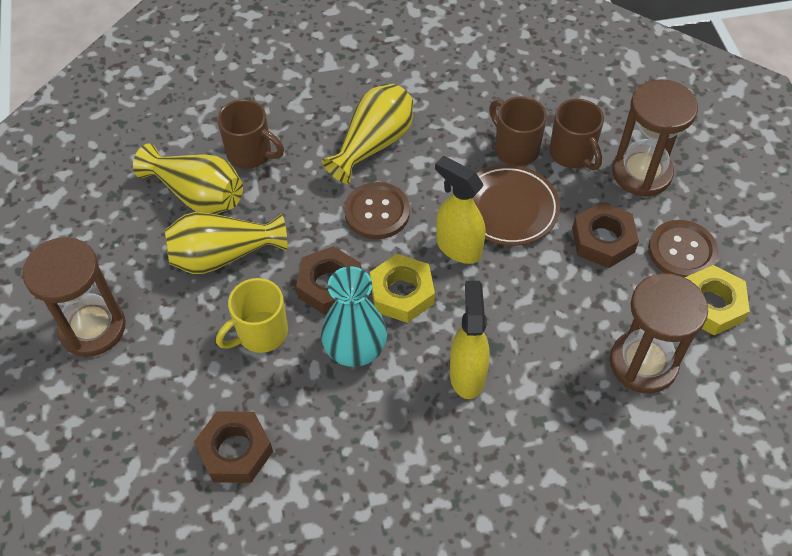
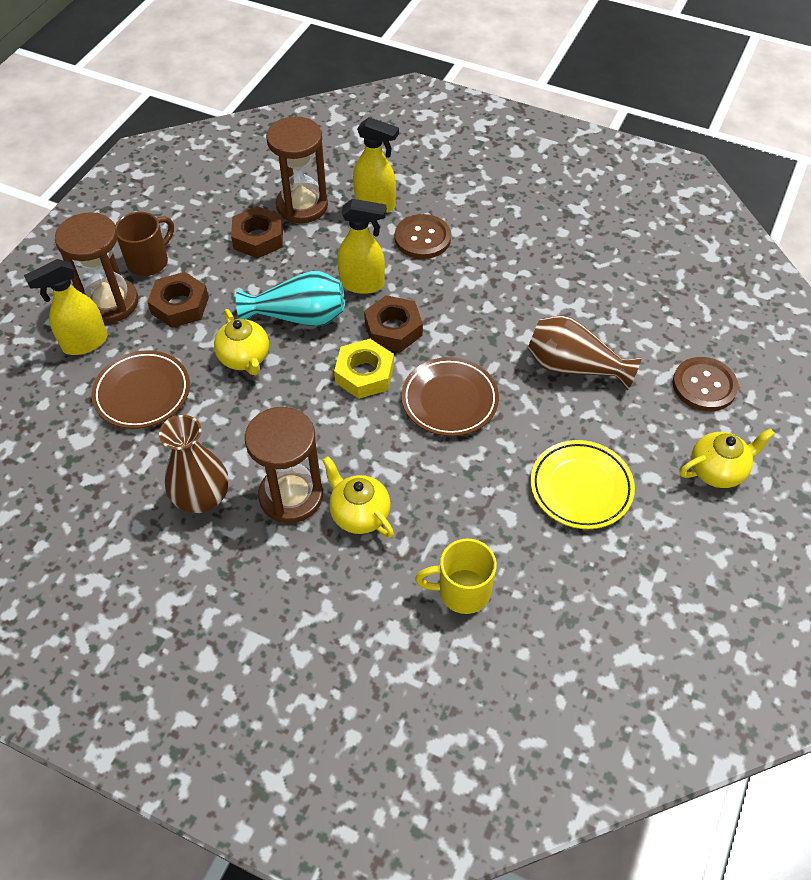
brown mug: 3 -> 1
brown plate: 1 -> 2
brown vase: 0 -> 2
yellow nut: 2 -> 1
yellow plate: 0 -> 1
yellow spray bottle: 2 -> 3
yellow teapot: 0 -> 3
yellow vase: 3 -> 0

